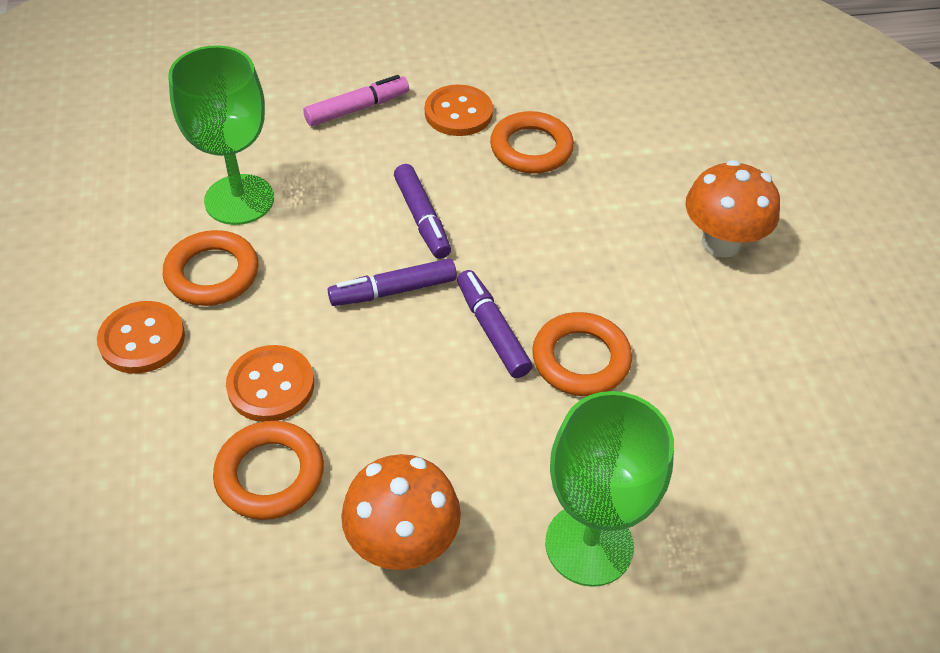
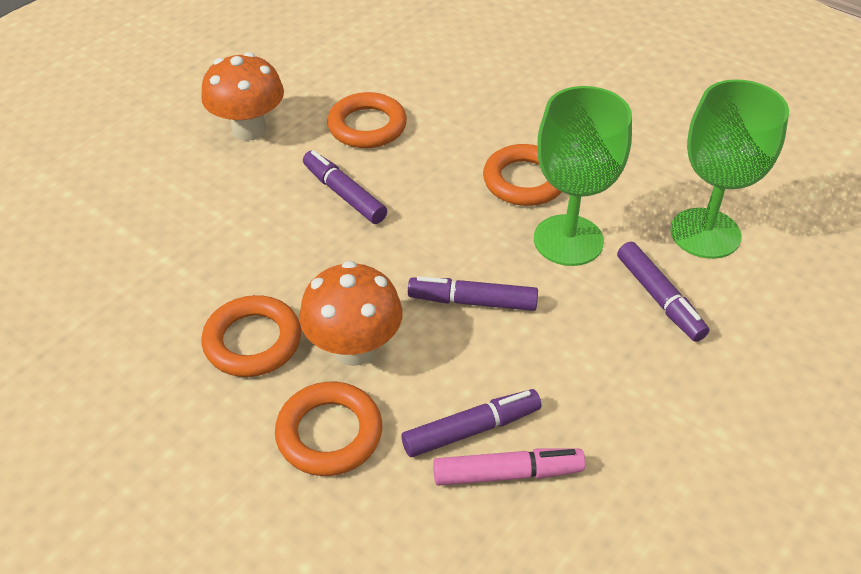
orange button: 3 -> 0
purple marker: 3 -> 4

